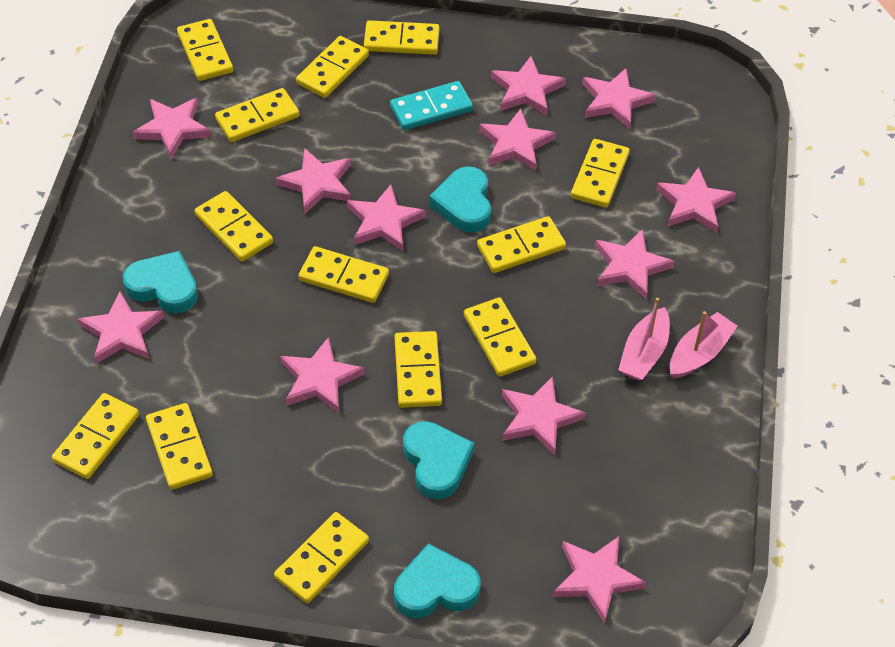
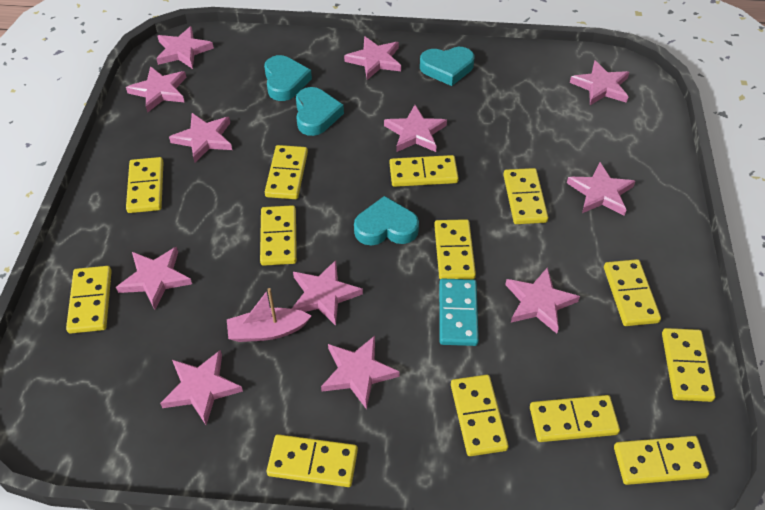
pink boat: 2 -> 1

